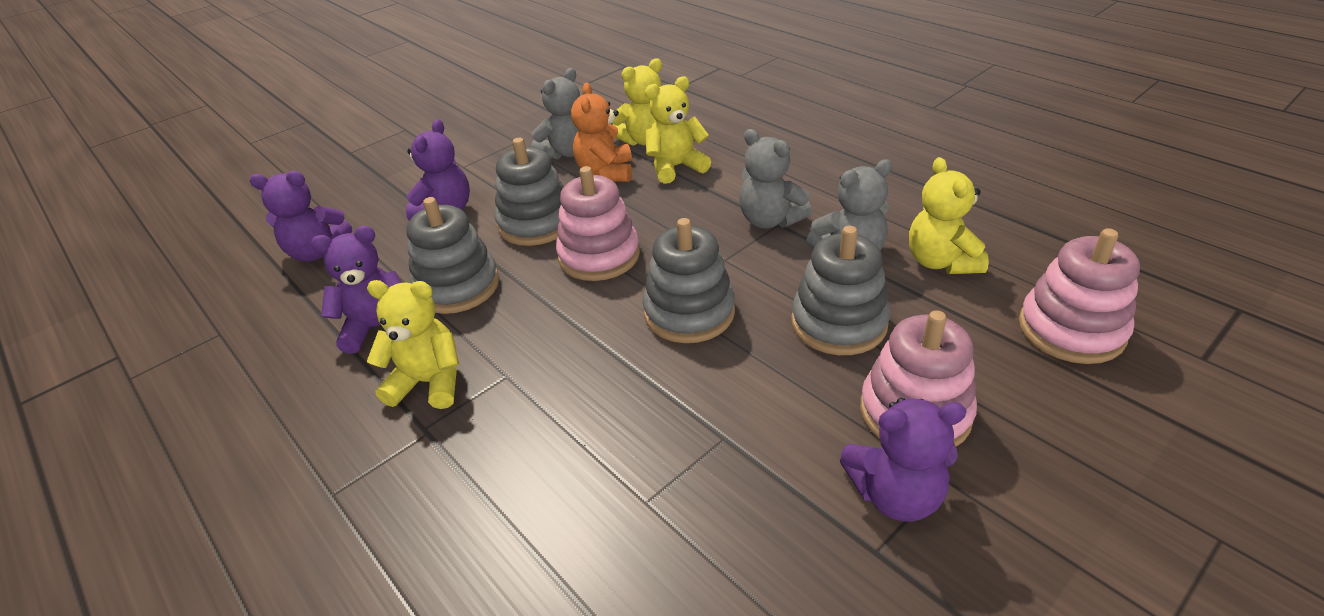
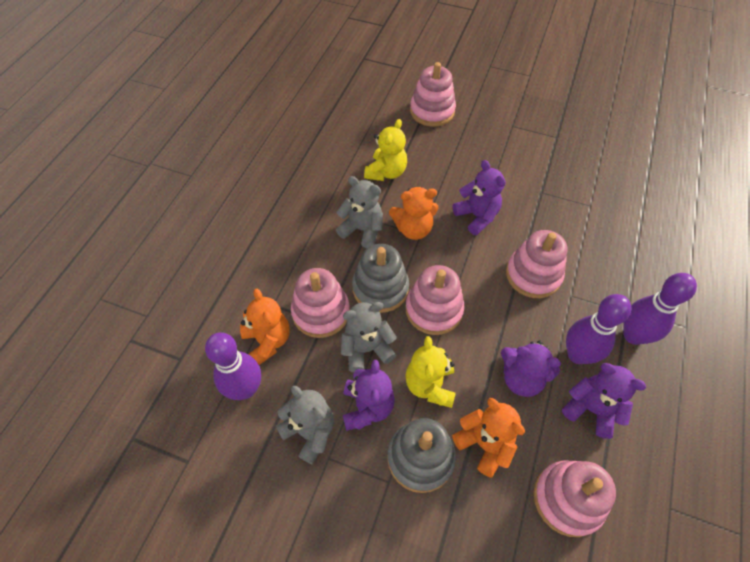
grey stacking toy: 4 -> 2
orange teddy bear: 1 -> 3
pink stacking toy: 3 -> 5
purple bowling pin: 0 -> 3
yellow teddy bear: 4 -> 2

